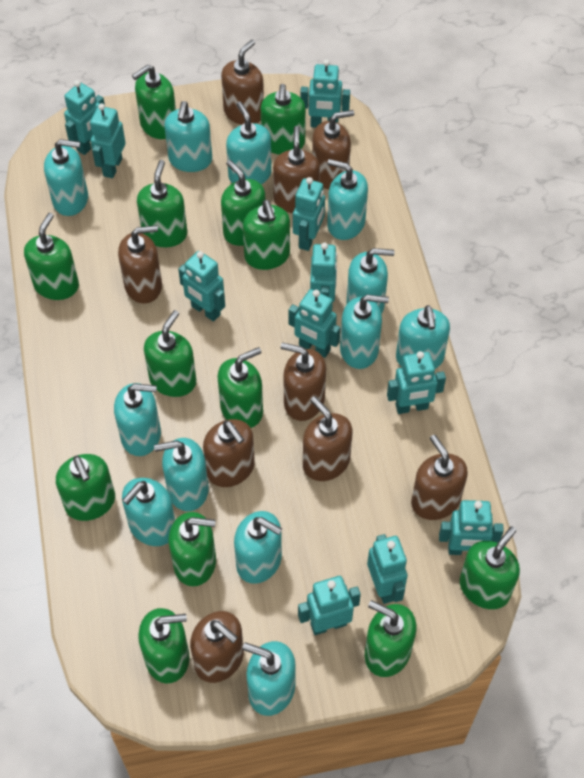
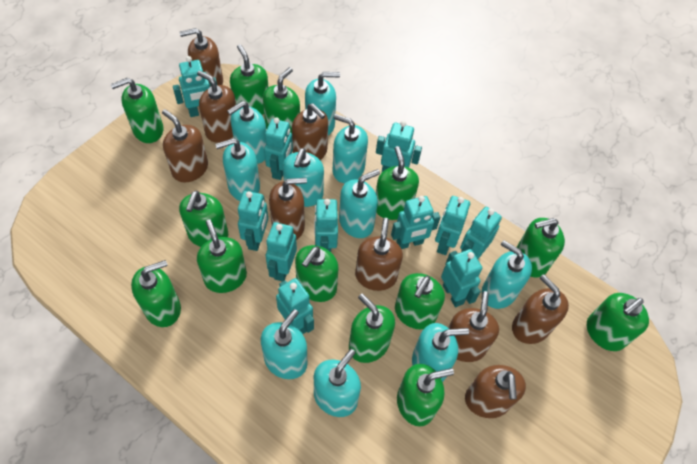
turquoise soap dispenser: 12 -> 10

